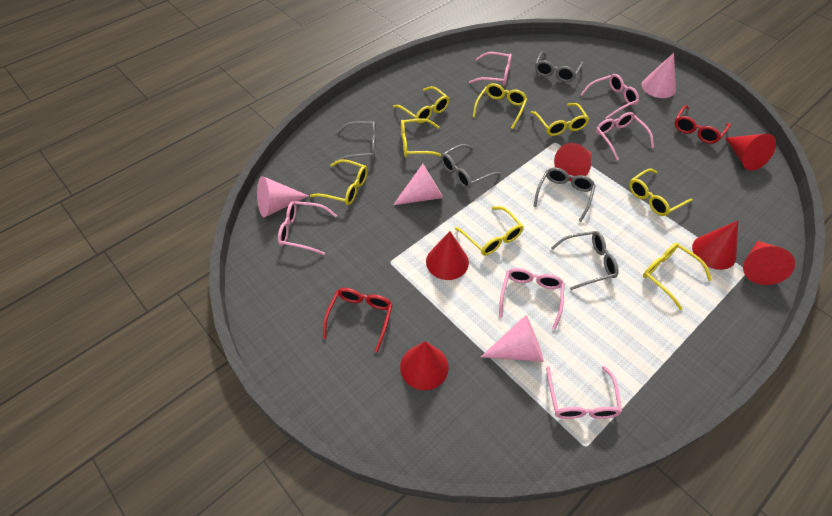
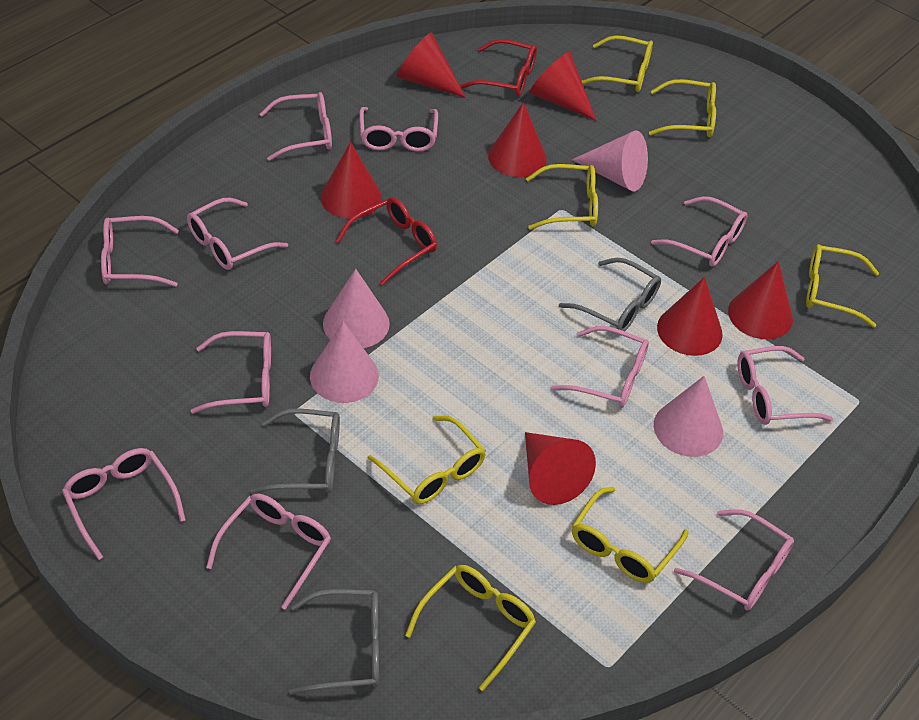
grey glasses: 5 -> 3
pink glasses: 6 -> 11
red cone: 6 -> 7
yellow glasses: 8 -> 7

